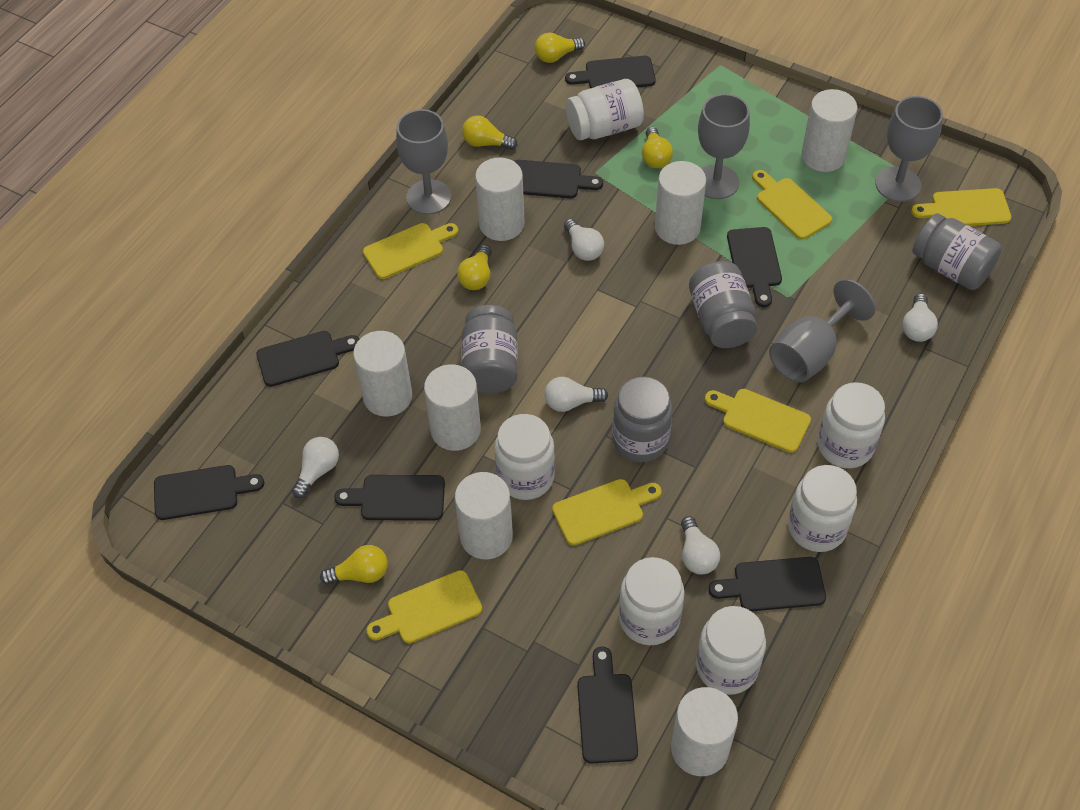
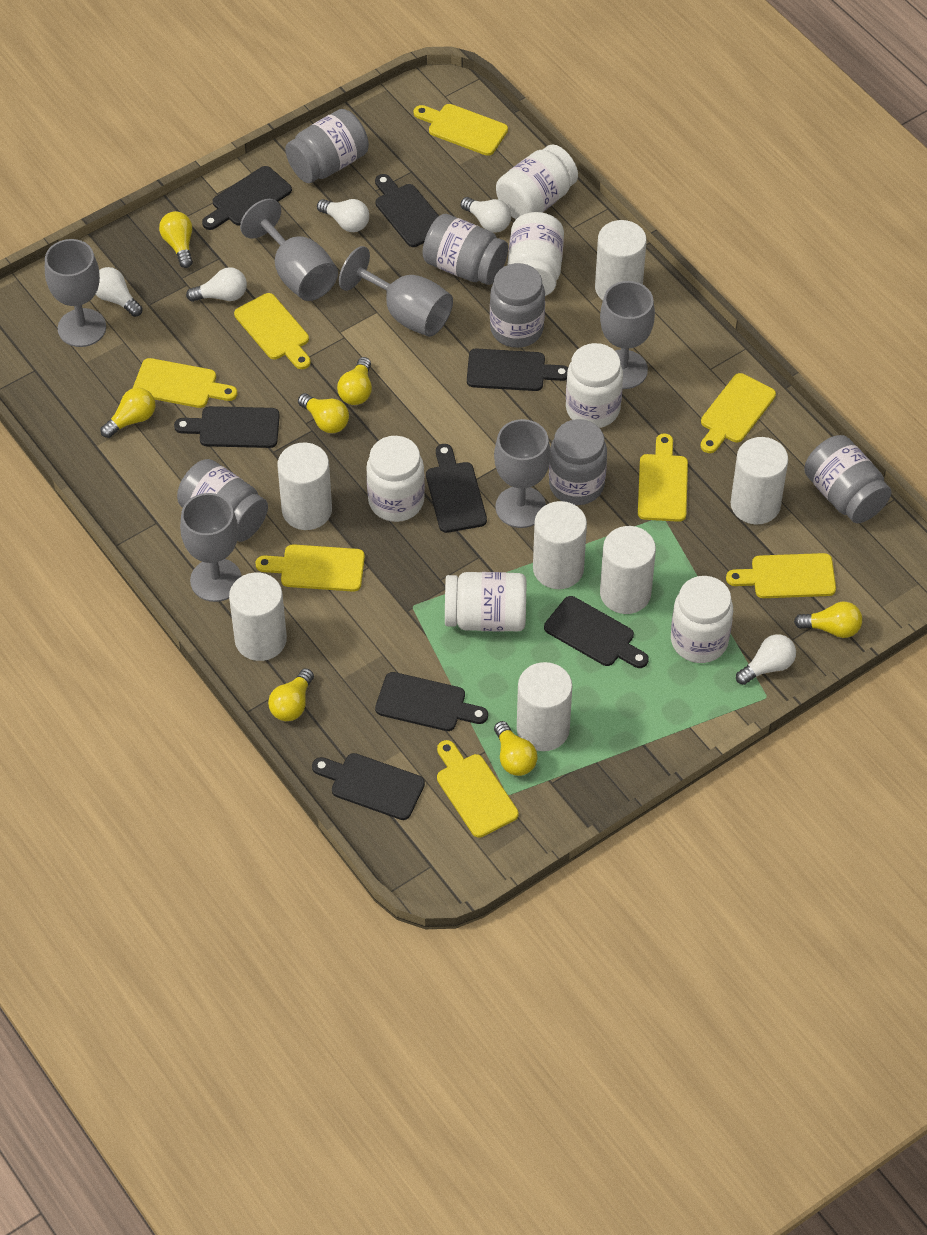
grey goblet: 4 -> 6
grey jar: 4 -> 6
yellow cutting board: 6 -> 8
yellow light bulb: 5 -> 7

